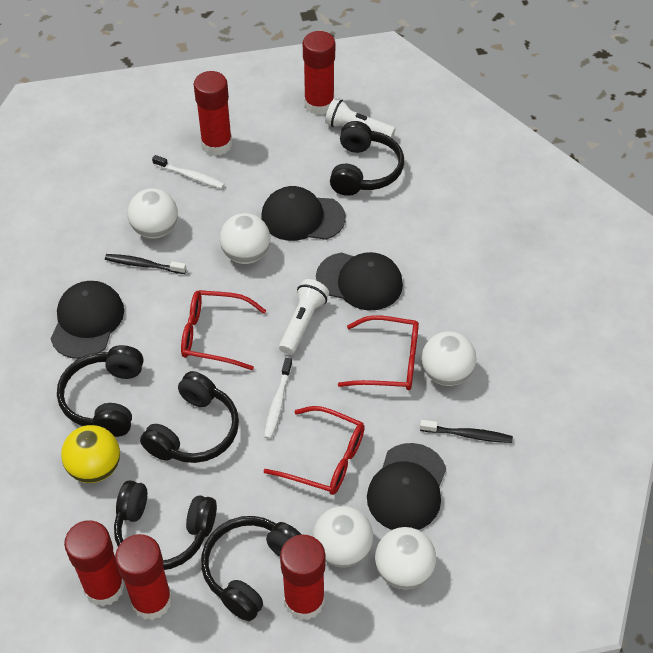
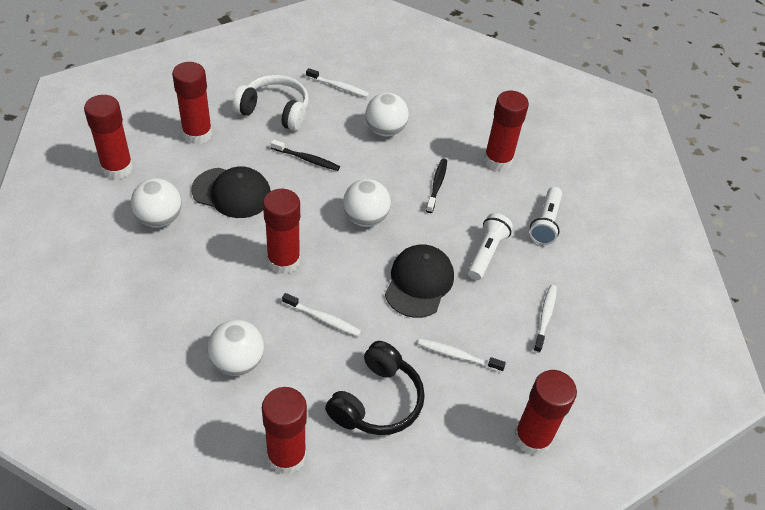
black cap: 4 -> 2
black headphones: 5 -> 1
red glasses: 3 -> 0
red glue stick: 5 -> 6
white ball: 5 -> 4
white headphones: 0 -> 1
white toothbrush: 2 -> 4
yellow ball: 1 -> 0

